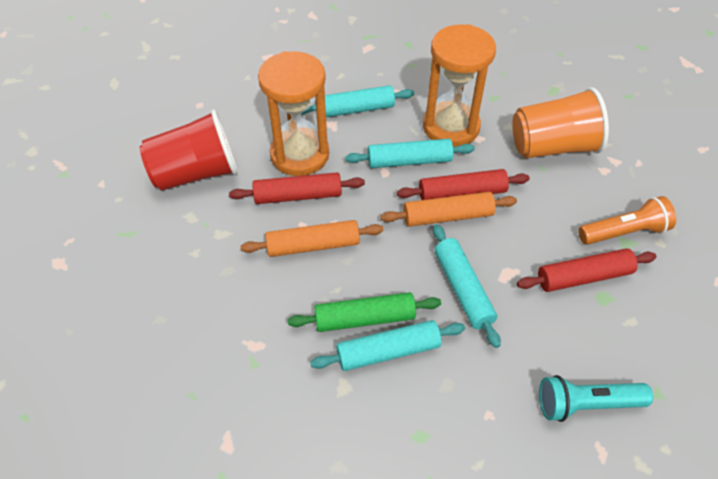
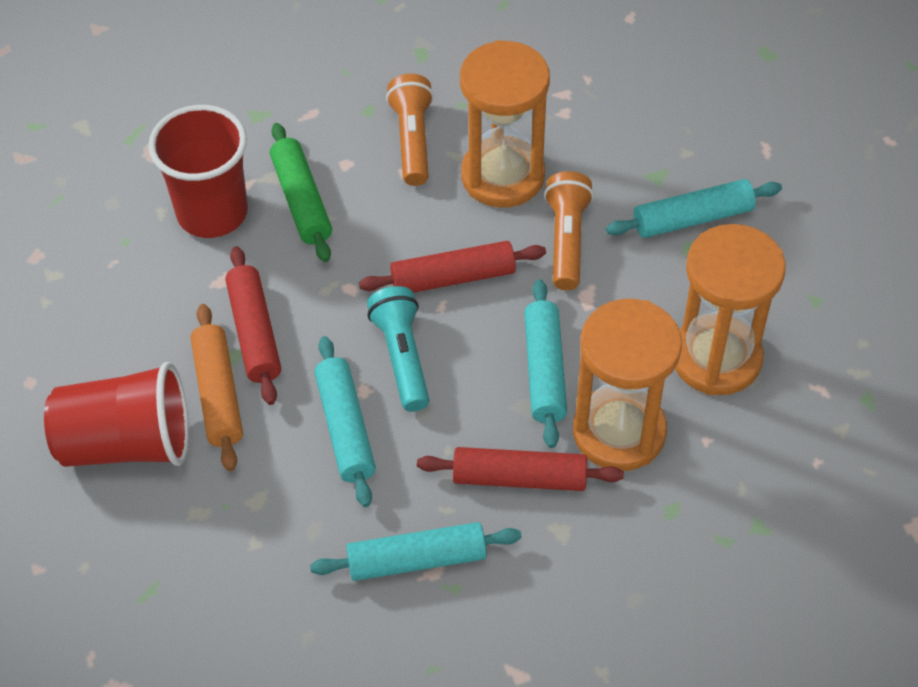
orange cup: 1 -> 0
orange flashlight: 1 -> 2
orange hourglass: 2 -> 3
orange rolling pin: 2 -> 1
red cup: 1 -> 2

